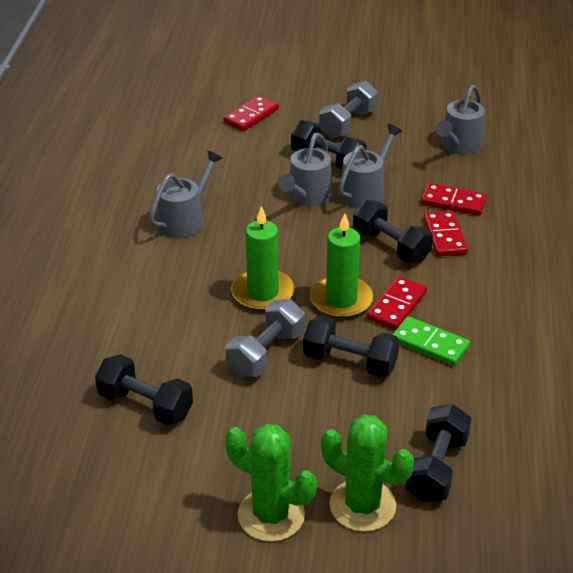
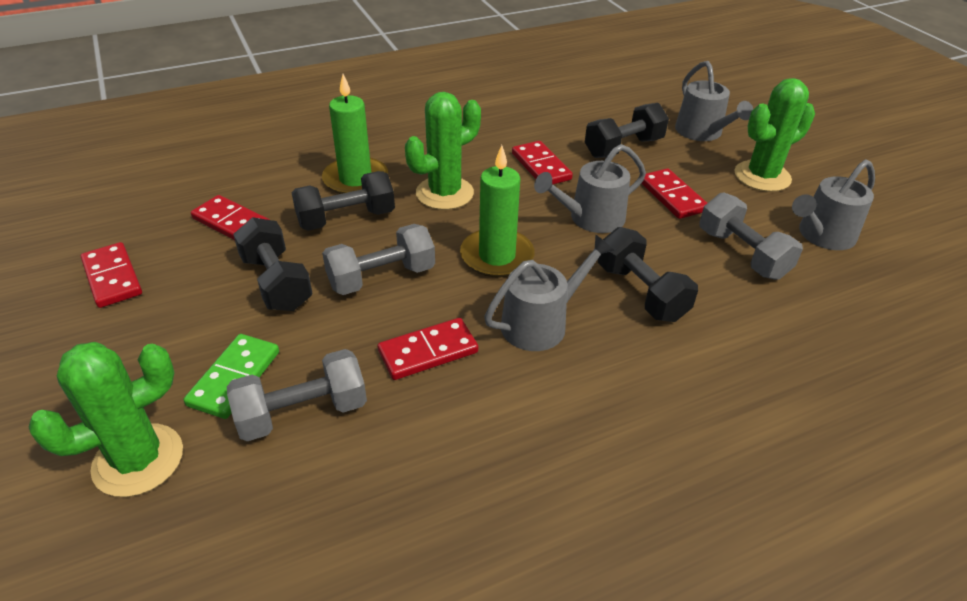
black dumbbell: 5 -> 4
green cactus: 2 -> 3
grey dumbbell: 2 -> 3
red domino: 4 -> 5

